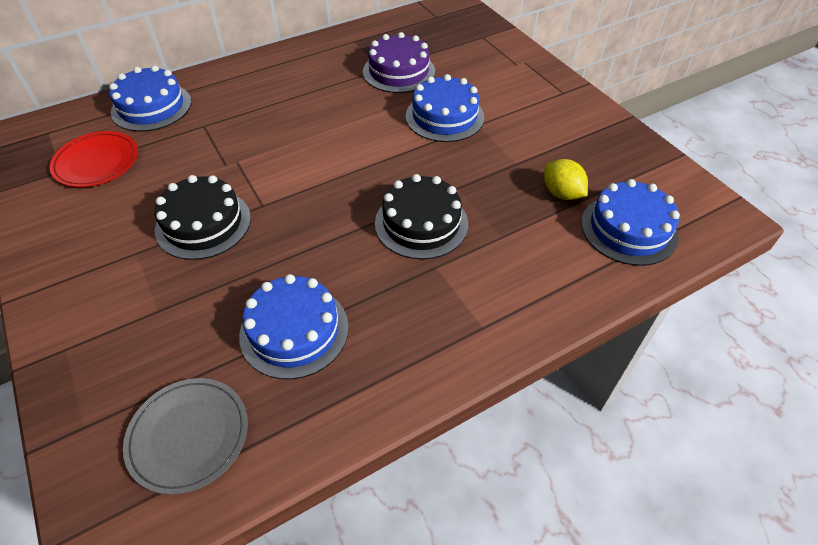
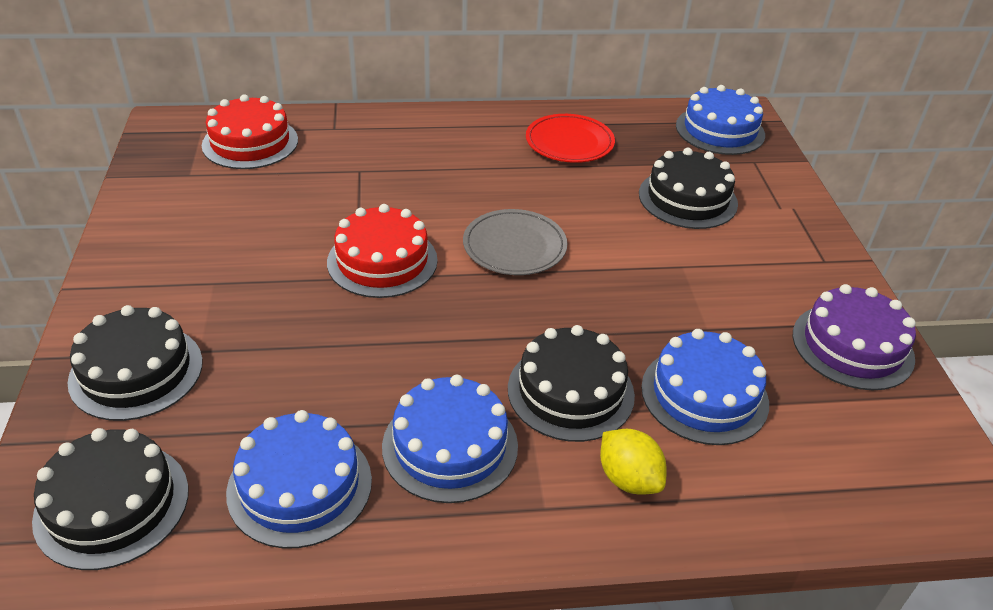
black cake: 2 -> 4
red cake: 0 -> 2

